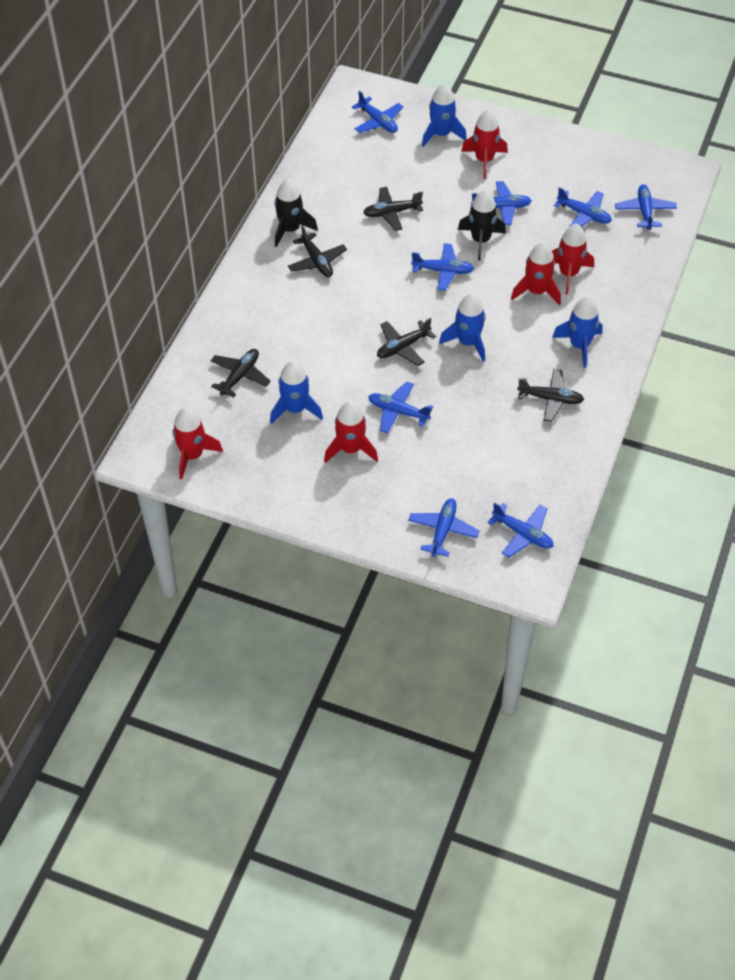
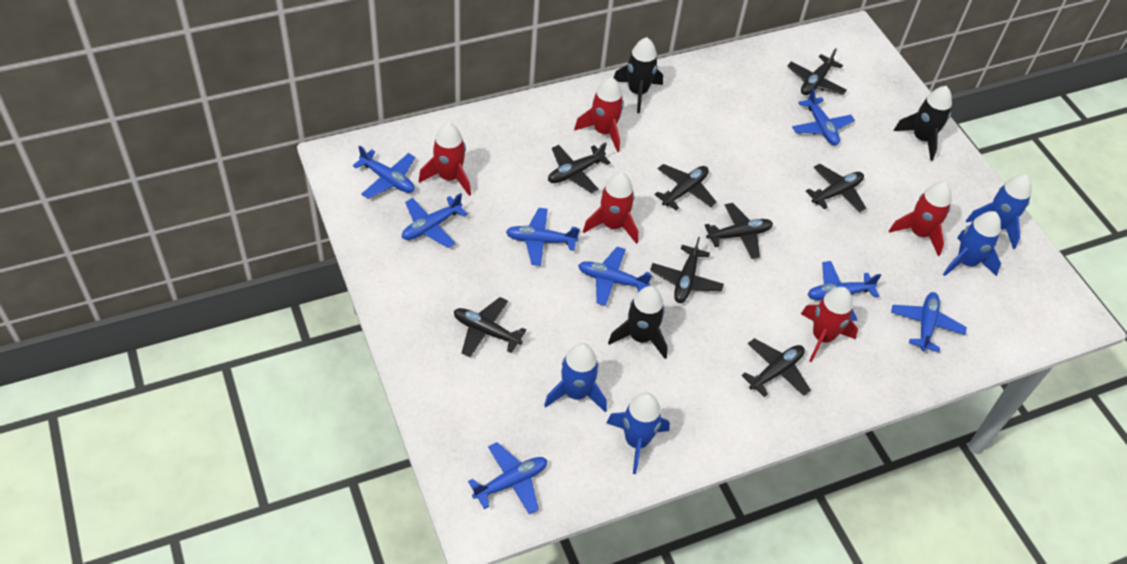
black plane: 5 -> 8
black rocket: 2 -> 3

